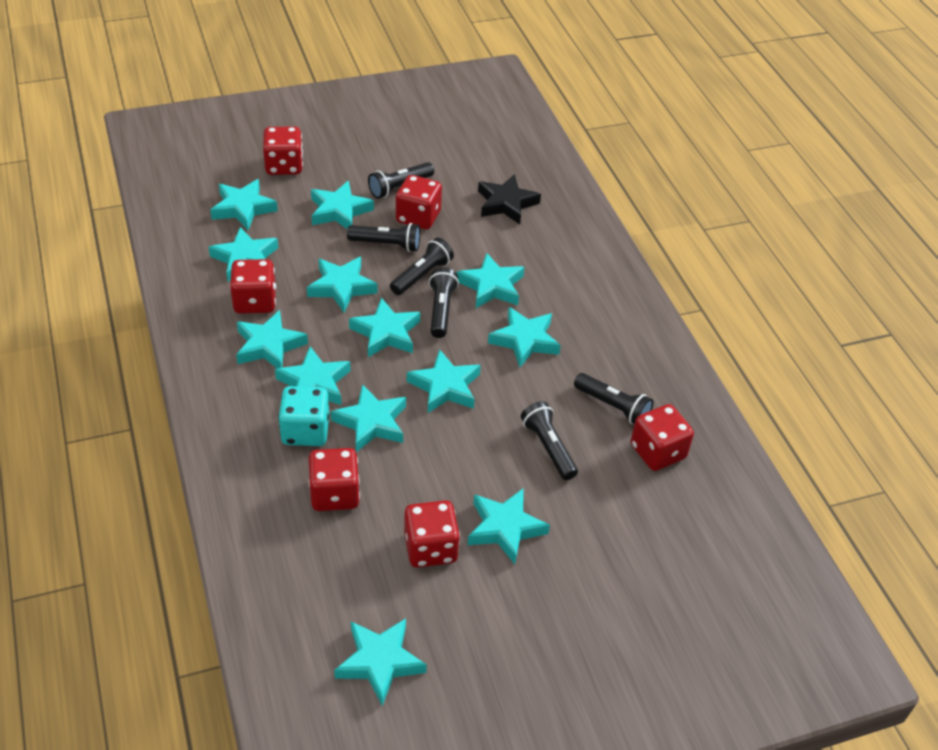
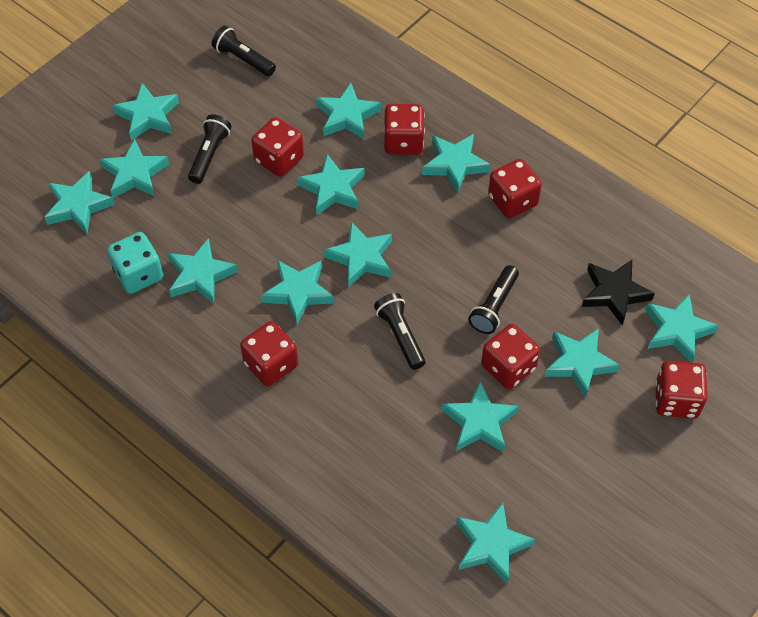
black flashlight: 6 -> 4

